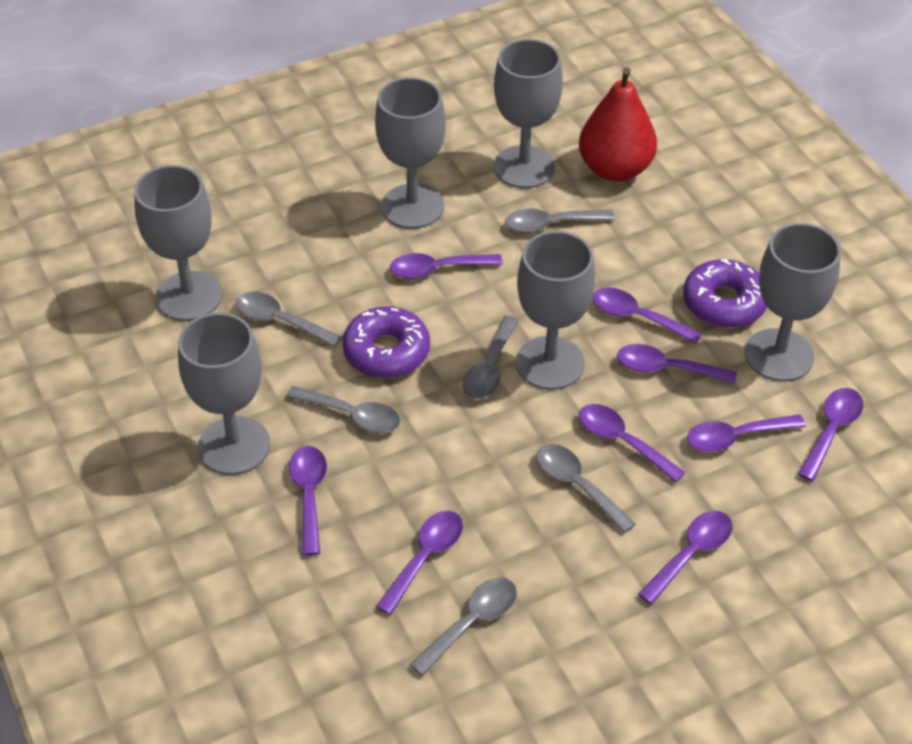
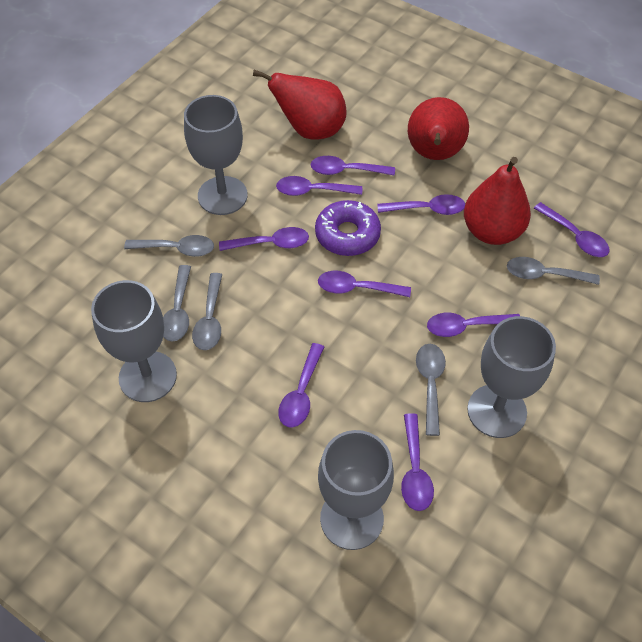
grey goblet: 6 -> 4
grey spoon: 6 -> 5
purple donut: 2 -> 1
red pear: 1 -> 3

